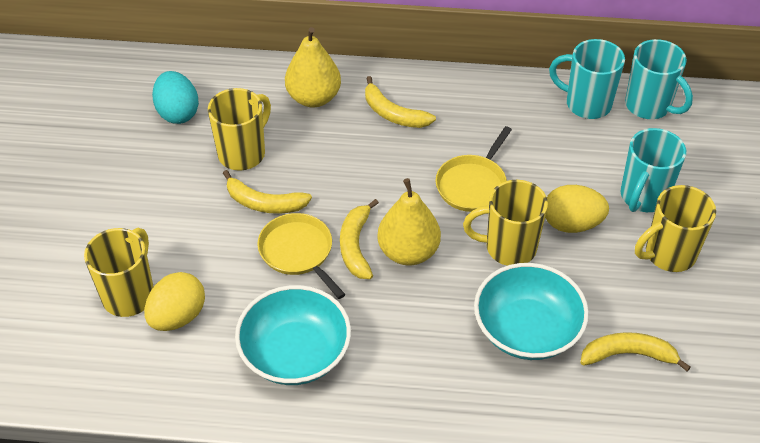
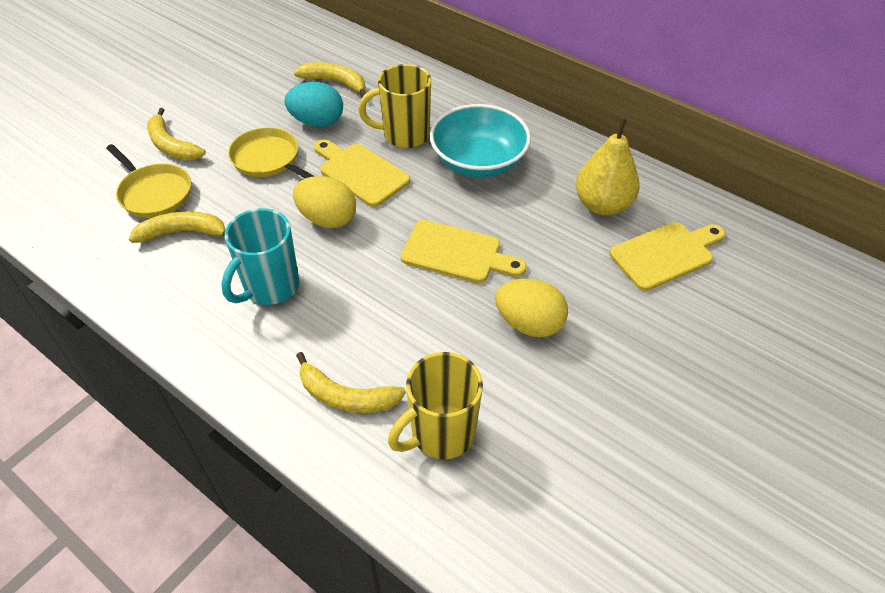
turquoise bowl: 2 -> 1
turquoise mug: 3 -> 1
yellow cutting board: 0 -> 3
yellow mug: 4 -> 2
yellow pear: 2 -> 1

